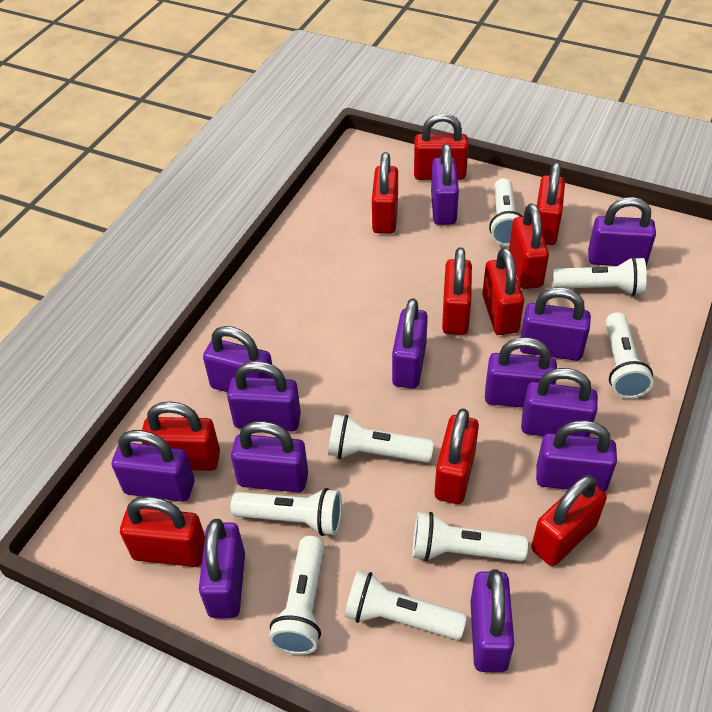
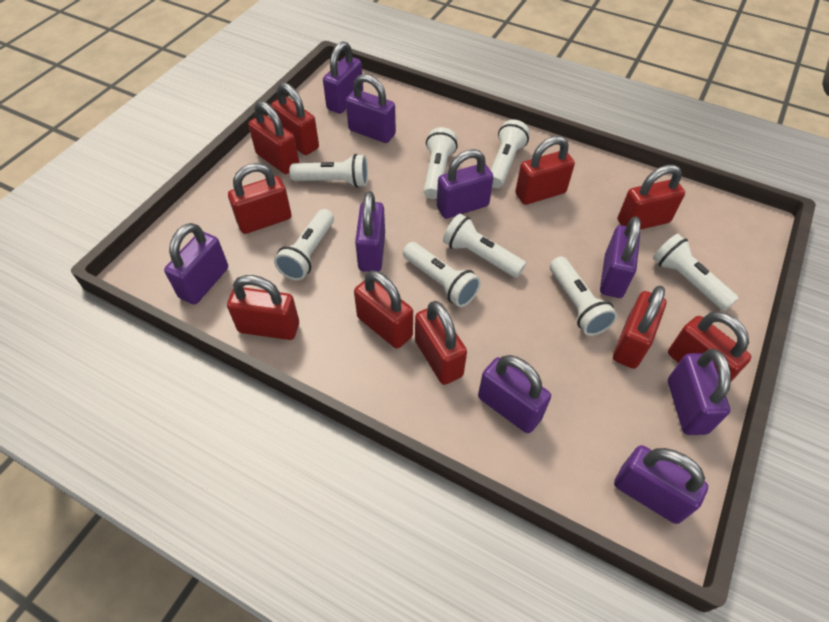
purple padlock: 13 -> 9

